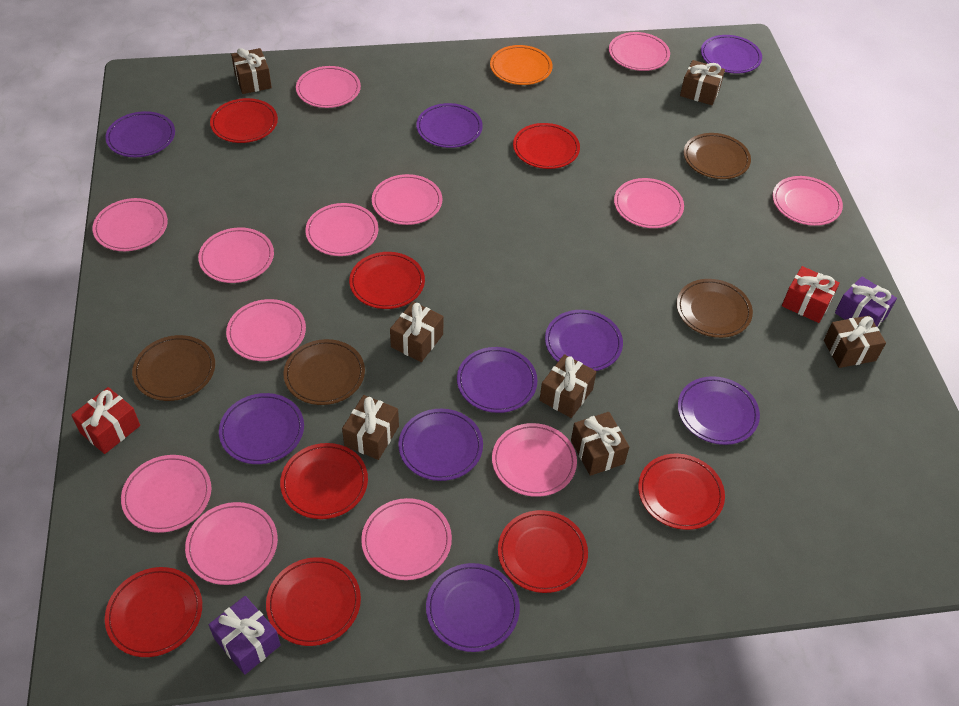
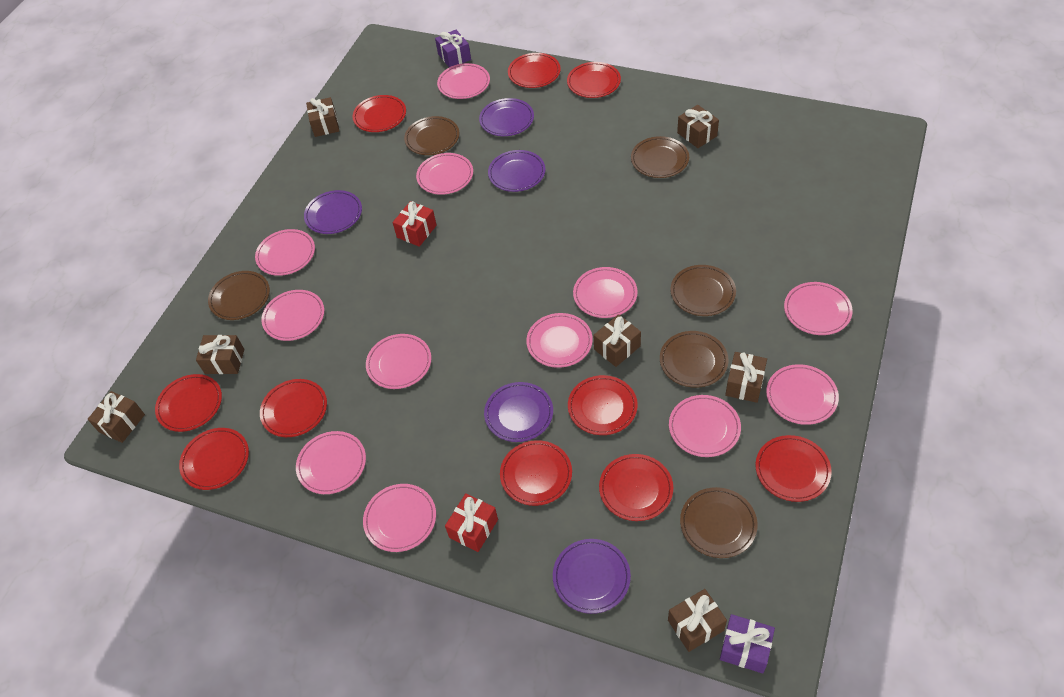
brown plate: 4 -> 6
orange plate: 1 -> 0
pink plate: 13 -> 12
purple plate: 9 -> 5
red plate: 8 -> 10

